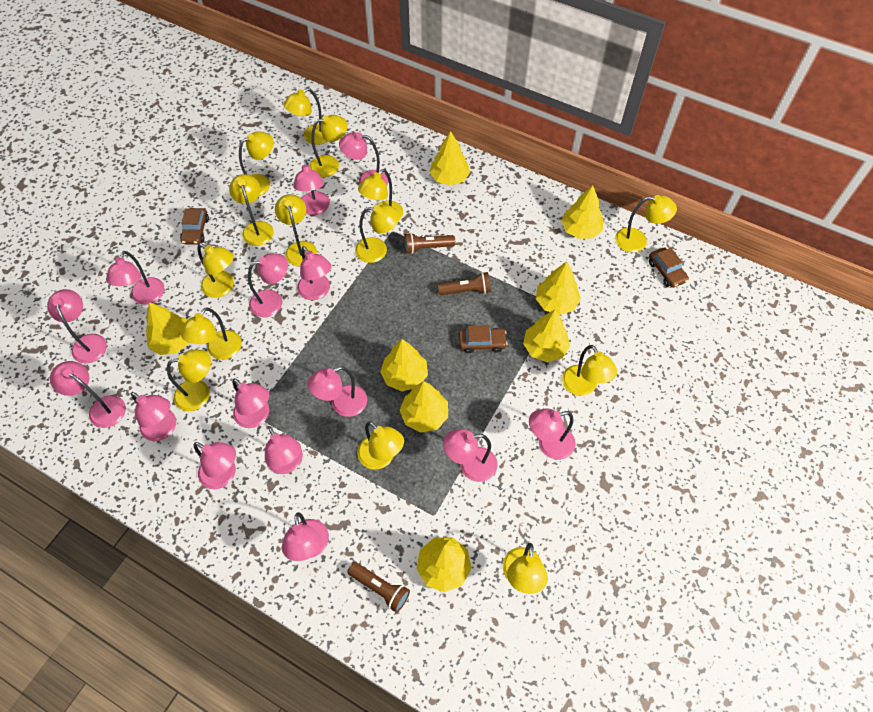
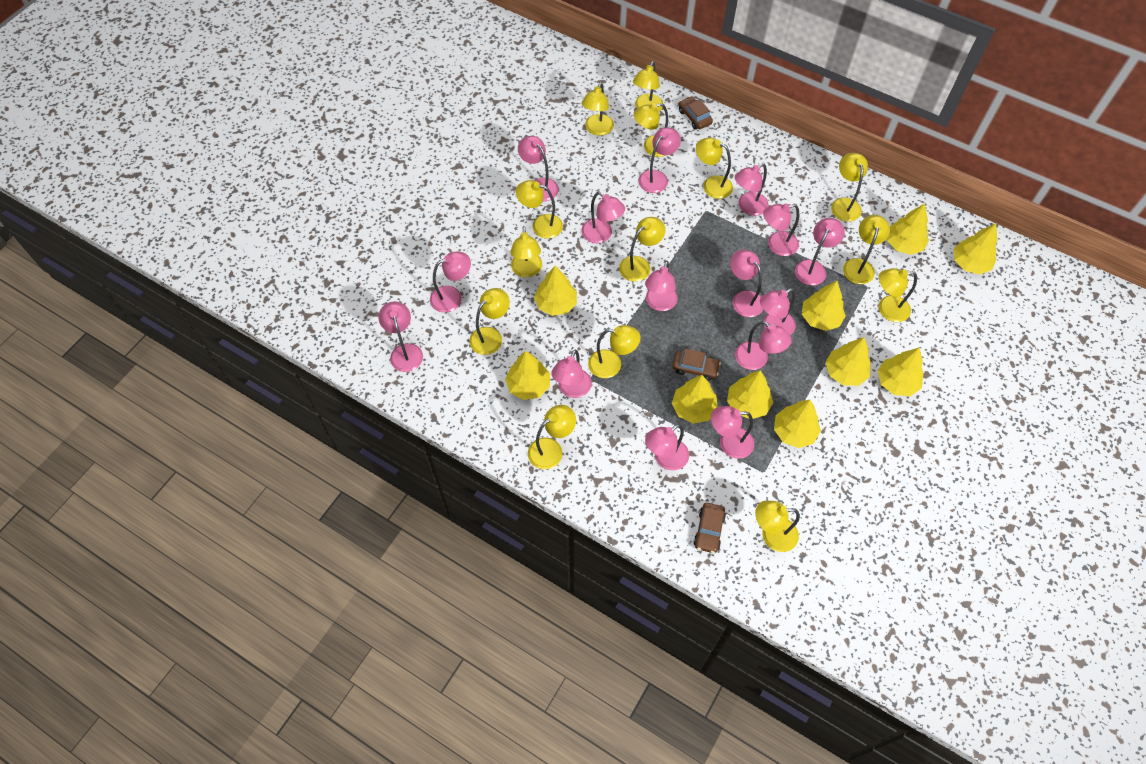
brown flashlight: 3 -> 0
yellow tree: 8 -> 10

